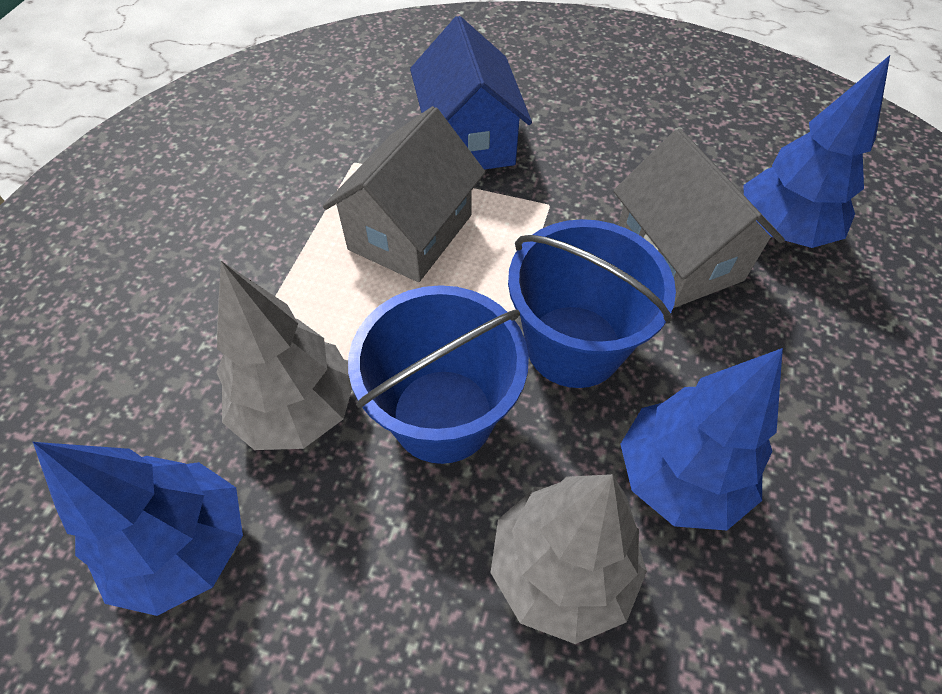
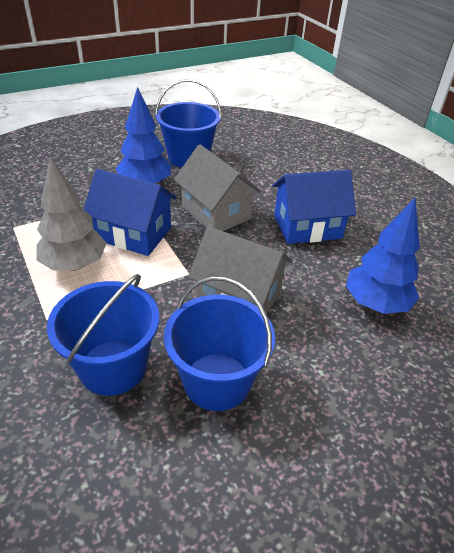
blue bucket: 2 -> 3
blue house: 1 -> 2
blue tree: 3 -> 2
grey tree: 2 -> 1

